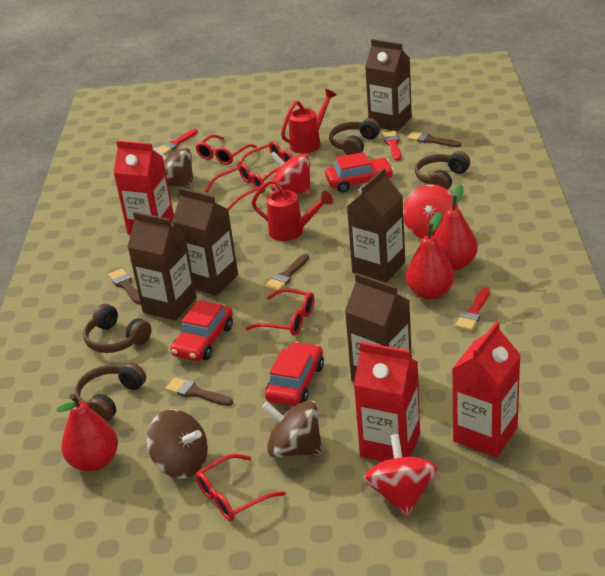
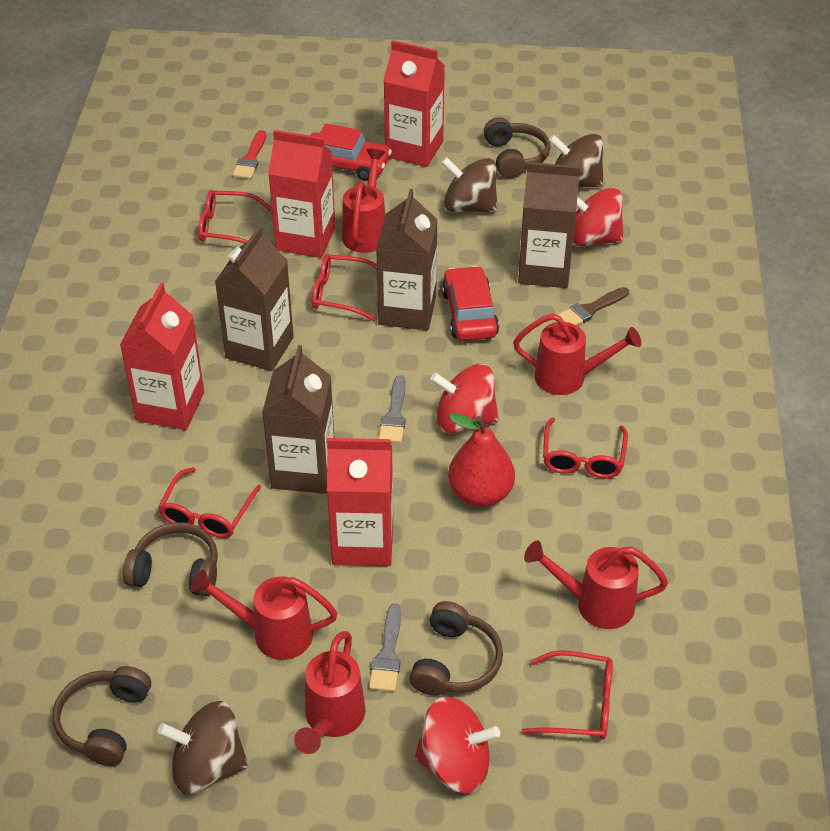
brown brush: 4 -> 1
brown carton: 5 -> 4
grey brush: 0 -> 2
red brush: 3 -> 1
red car: 3 -> 2
red carton: 3 -> 4
red pear: 3 -> 1
red watering can: 2 -> 5

